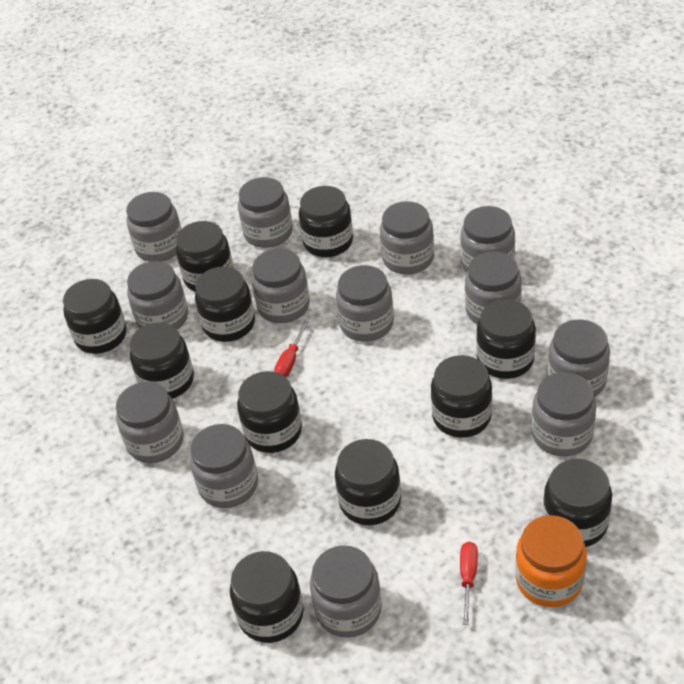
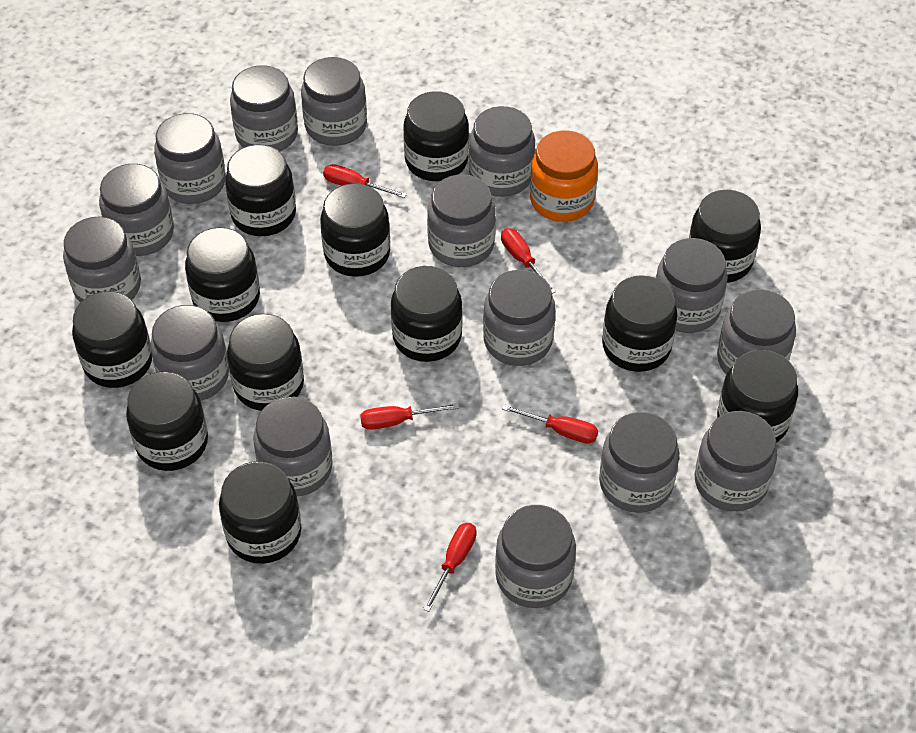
black jar: 11 -> 12
grey jar: 13 -> 15
red screwdriver: 2 -> 5

